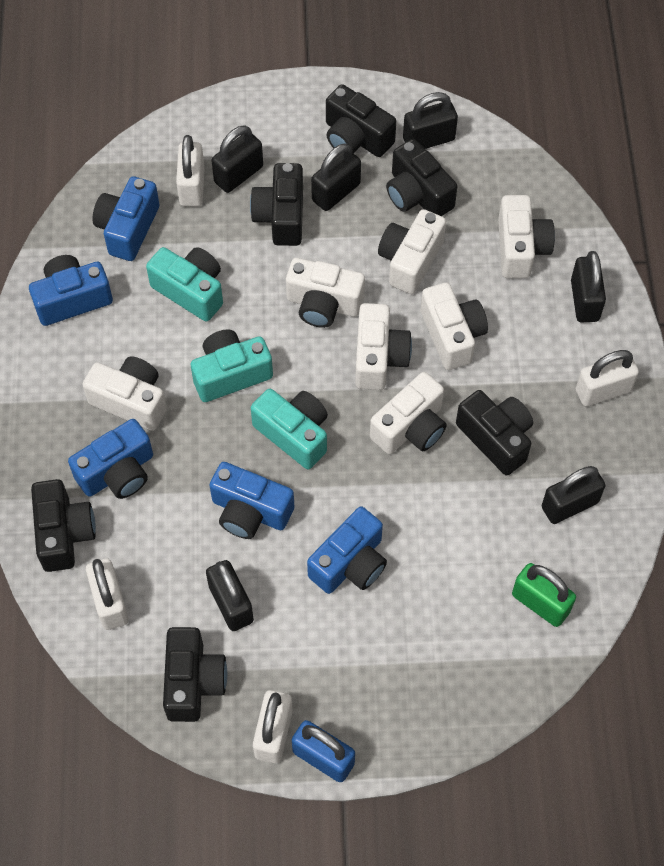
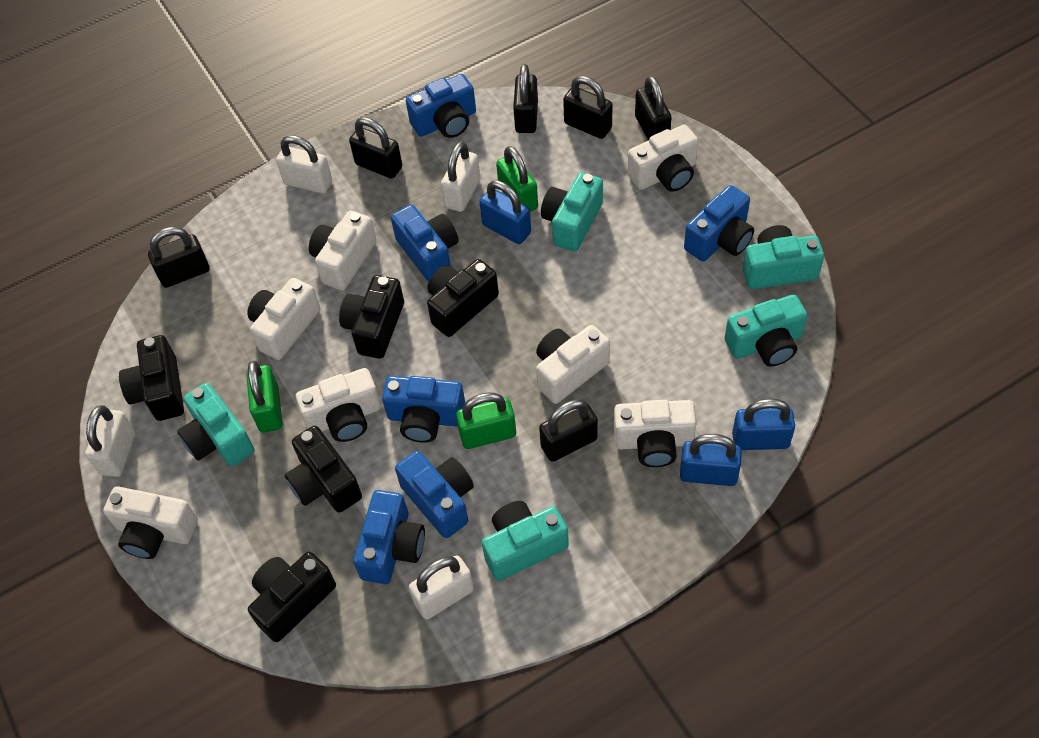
black camera: 6 -> 5
blue camera: 5 -> 6
blue padlock: 1 -> 3
green padlock: 1 -> 3
turquoise camera: 3 -> 5

